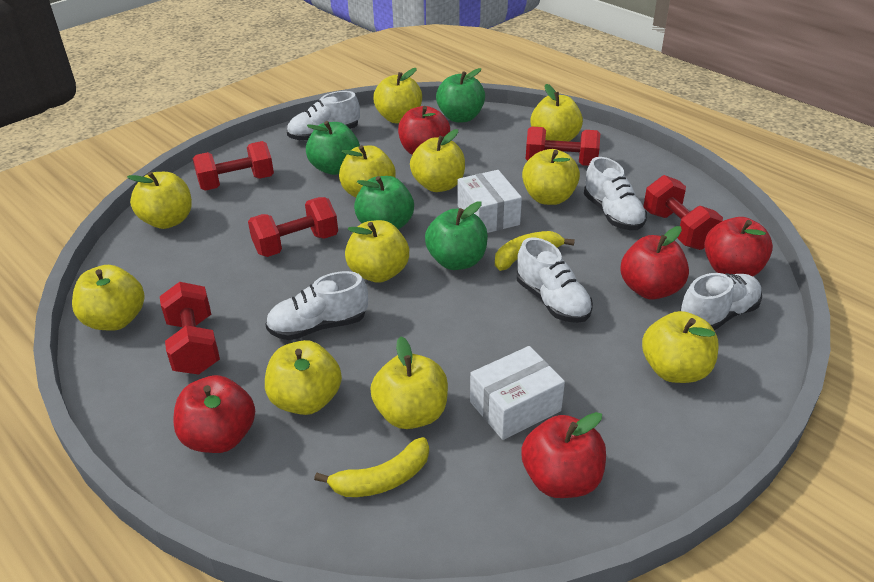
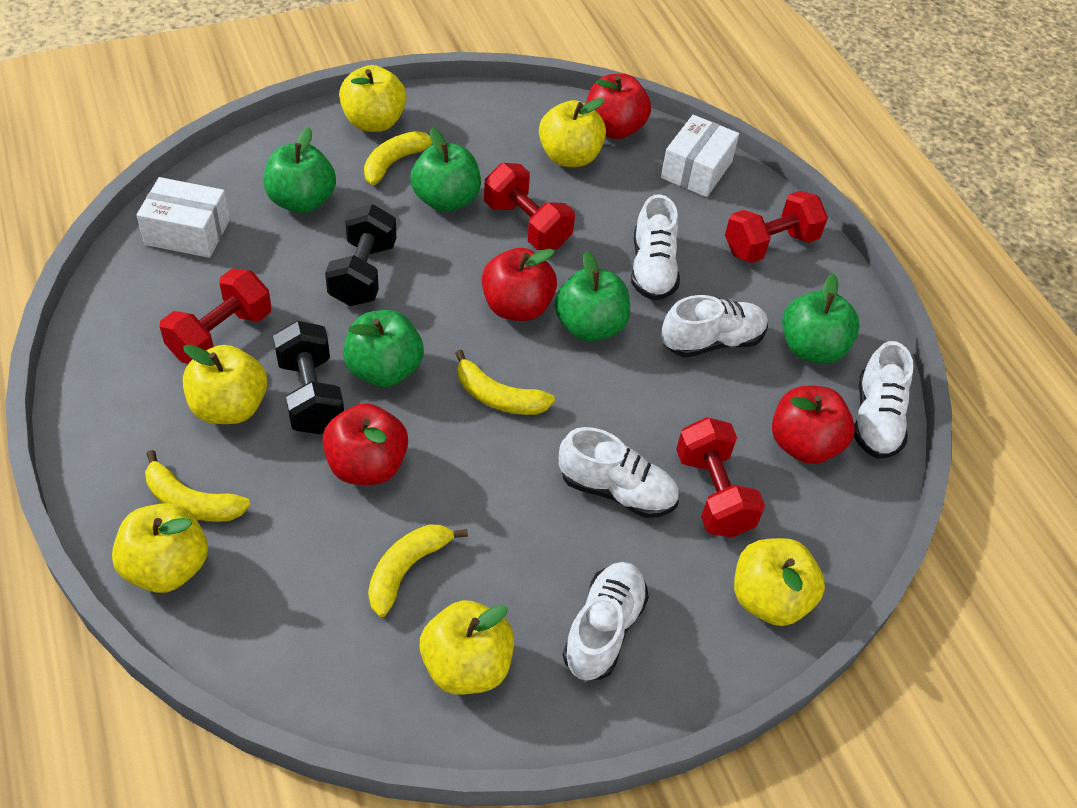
black dumbbell: 0 -> 2
green apple: 4 -> 5
red apple: 5 -> 4
red dumbbell: 5 -> 4
yellow apple: 11 -> 6
yellow banana: 2 -> 4

